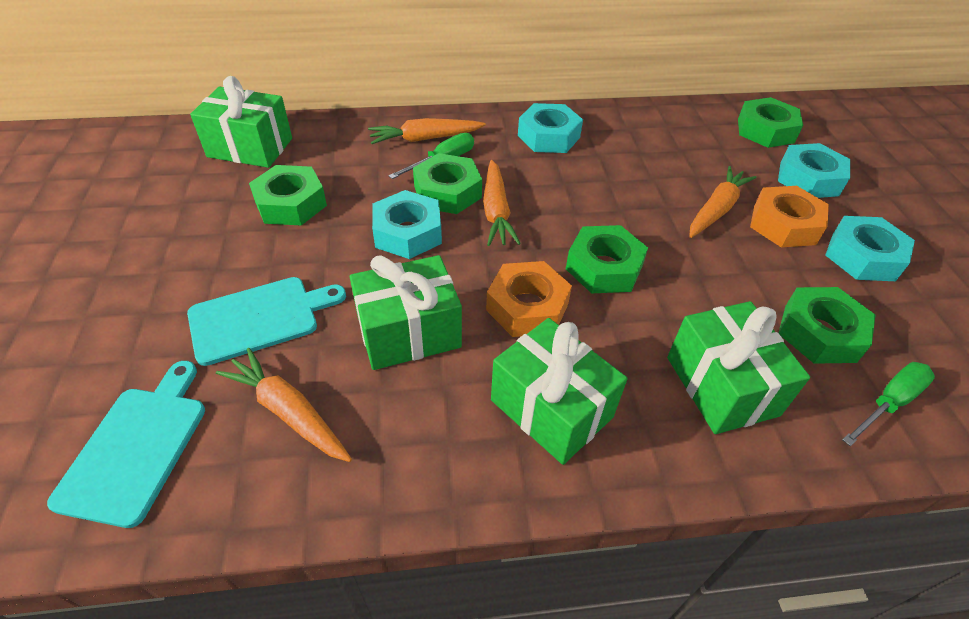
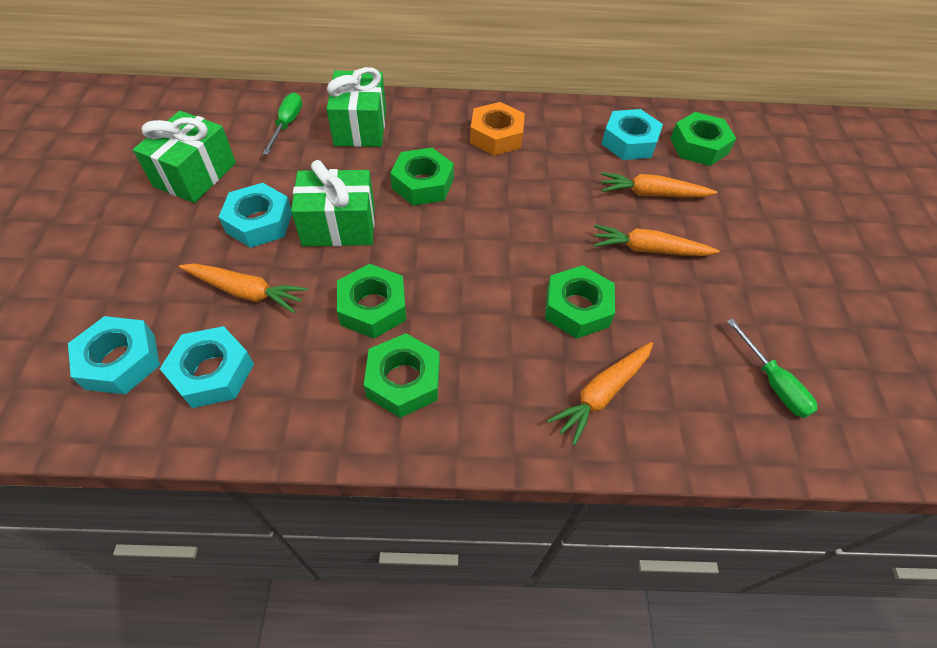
green gift: 4 -> 3
orange nut: 2 -> 1
turquoise cutting board: 2 -> 0

